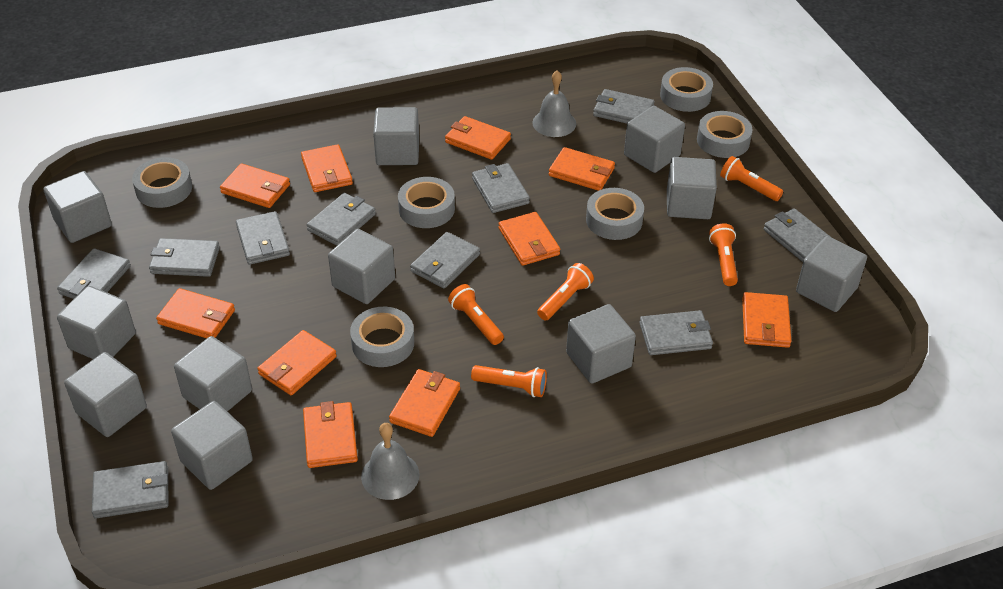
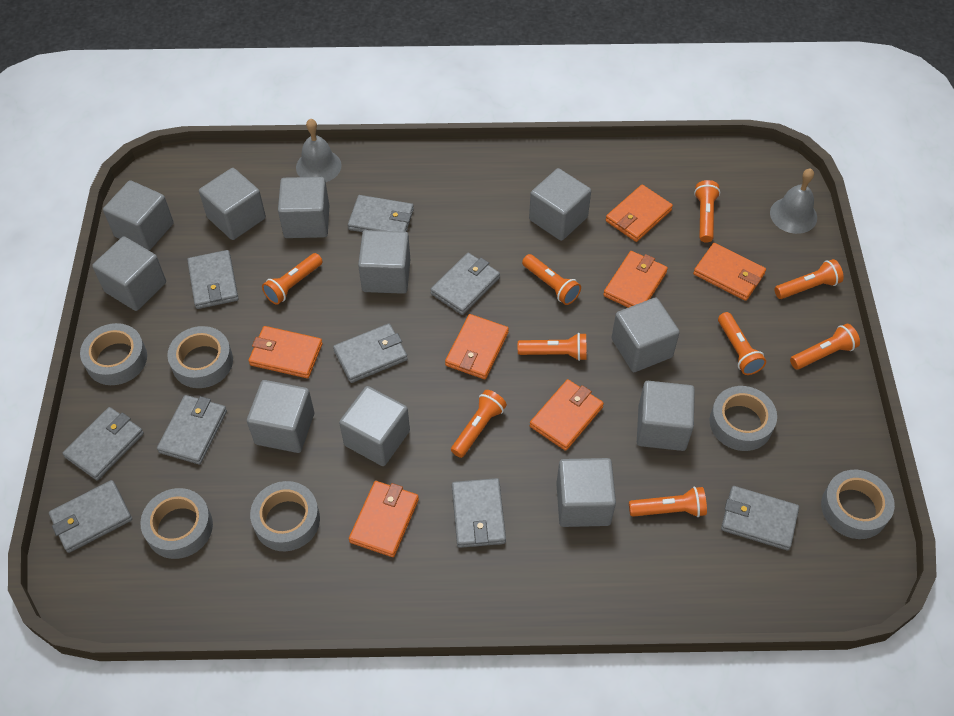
grey wallet: 10 -> 9
orange flashlight: 5 -> 9
orange wallet: 10 -> 7

